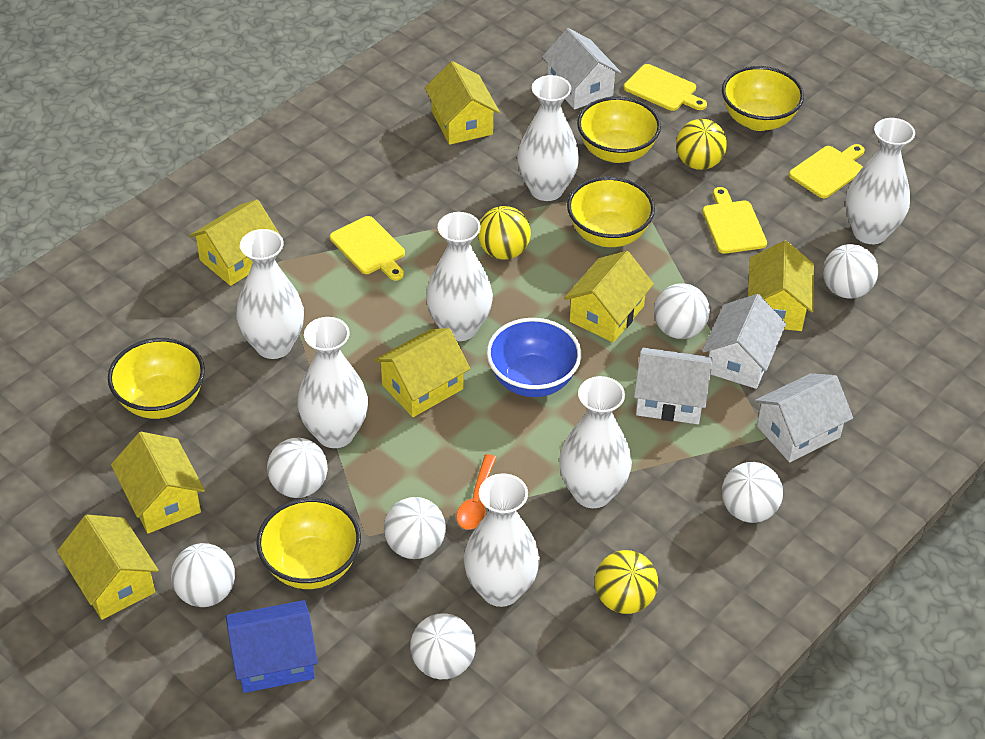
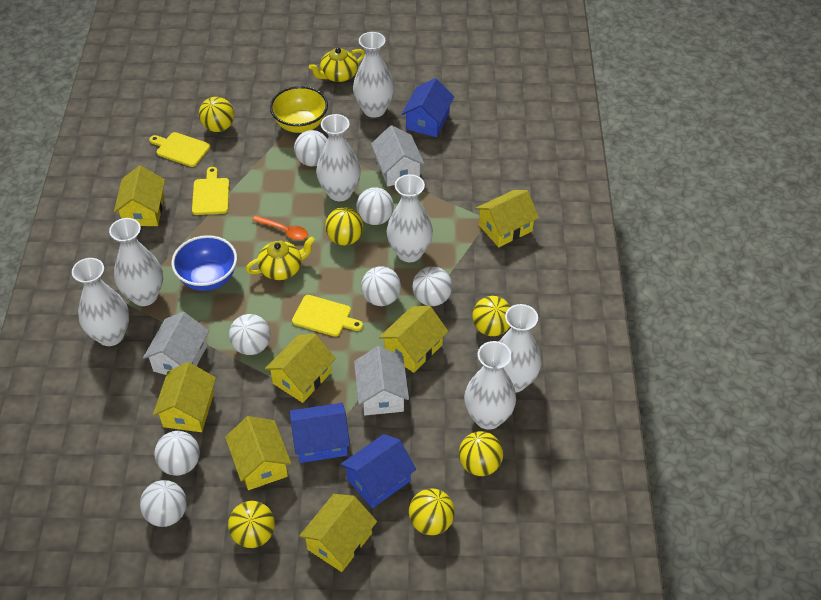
blue house: 1 -> 3
white house: 4 -> 3
yellow ball: 3 -> 6
yellow bowl: 5 -> 1
yellow cutting board: 4 -> 3
yellow teapot: 0 -> 2

